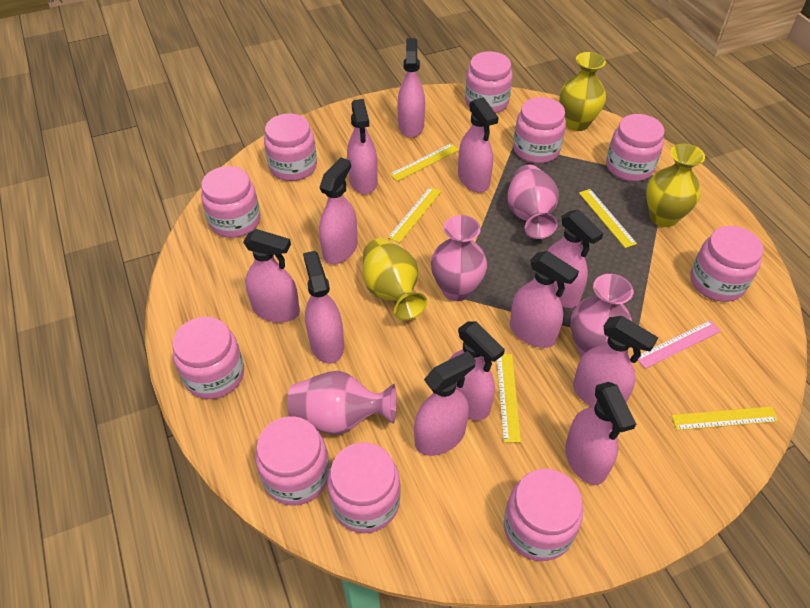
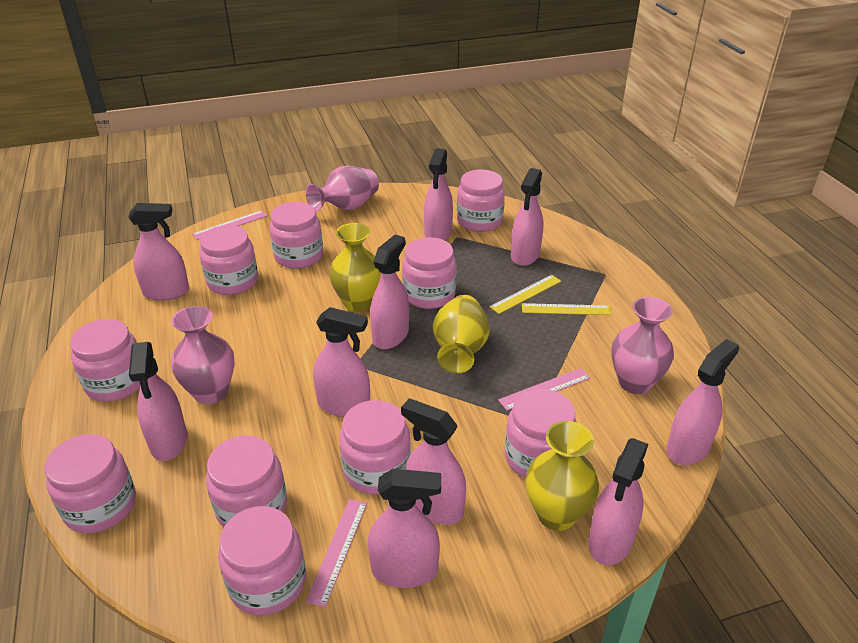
pink ruler: 1 -> 3
pink spray bottle: 12 -> 10
pink vase: 4 -> 3
yellow ruler: 5 -> 2

